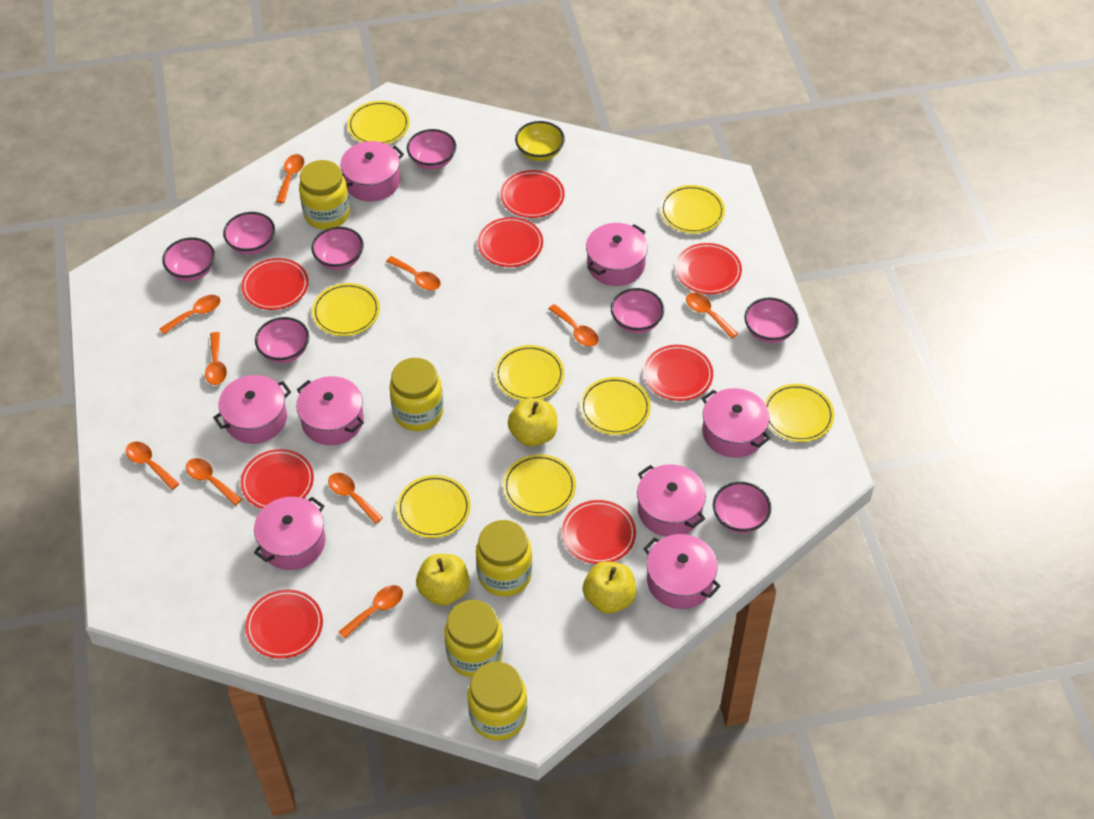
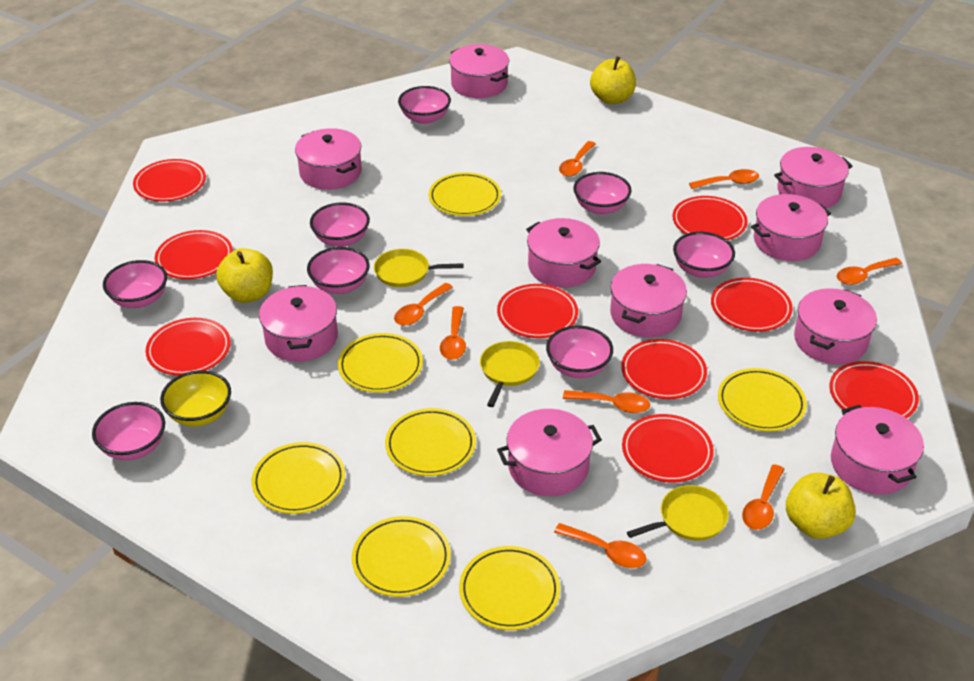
orange spoon: 10 -> 8
pink pot: 8 -> 10
red plate: 8 -> 9
yellow jar: 5 -> 0
yellow pan: 0 -> 3
yellow plate: 8 -> 7

